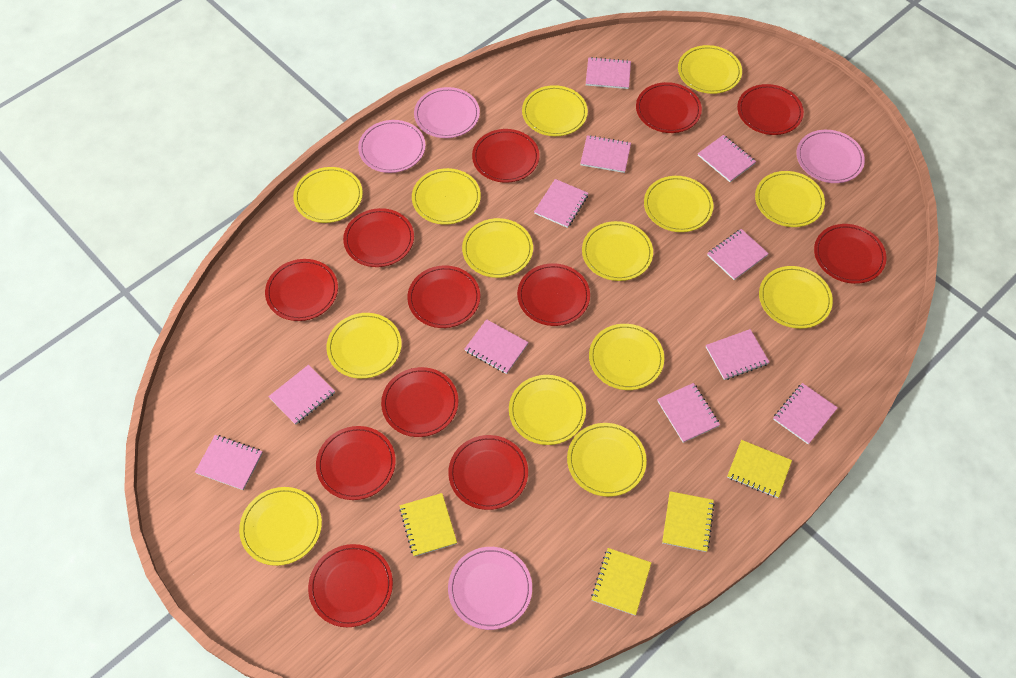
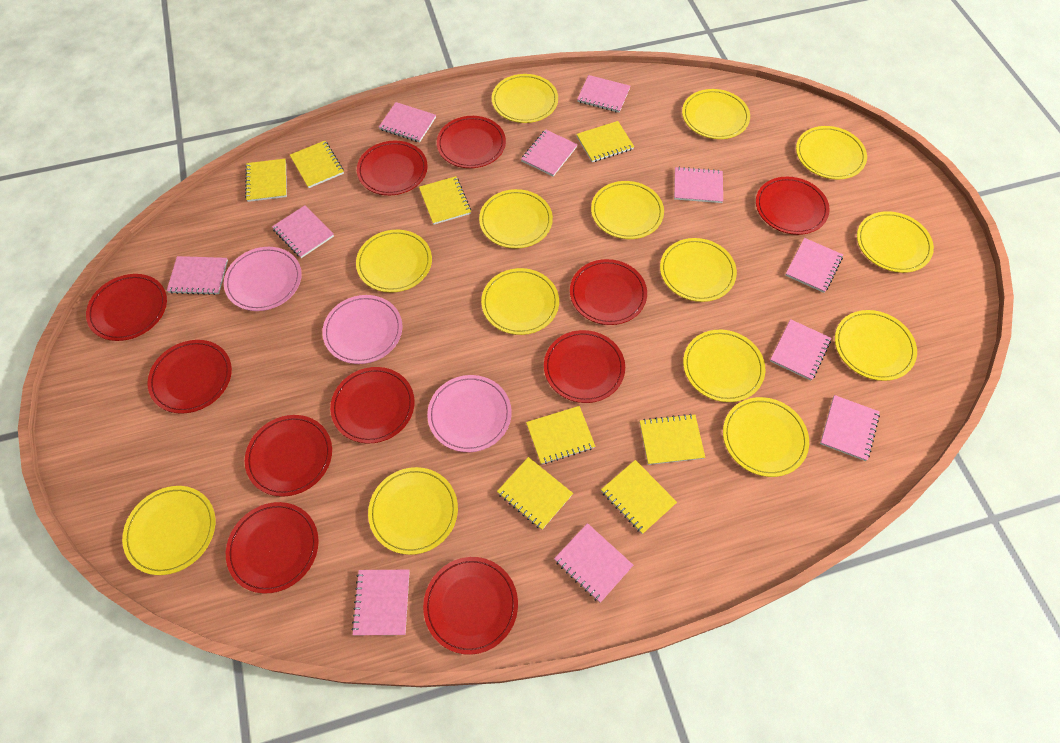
pink plate: 4 -> 3
red plate: 12 -> 11
yellow notebook: 4 -> 8

